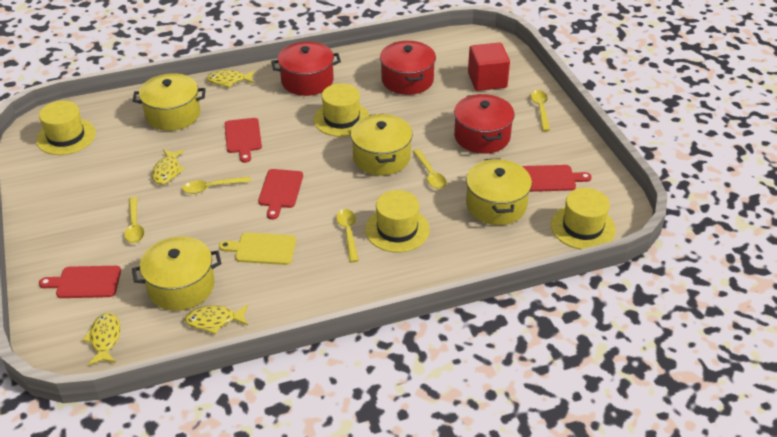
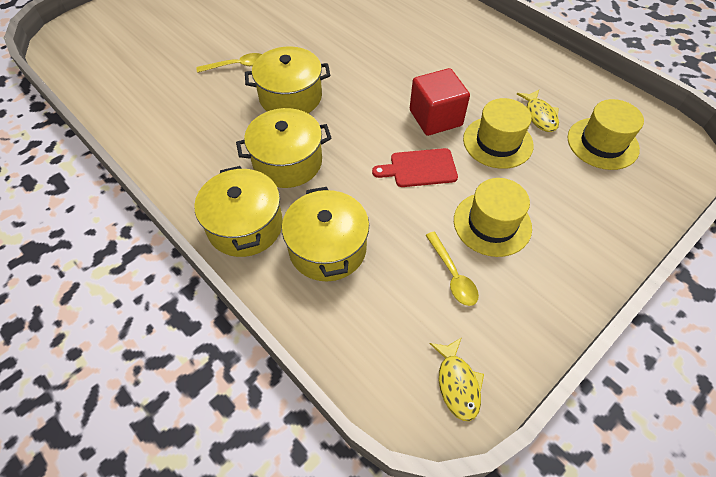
red cutting board: 4 -> 1
red pot: 3 -> 0
yellow cutting board: 1 -> 0
yellow fish: 4 -> 2
yellow hat: 4 -> 3
yellow spoon: 5 -> 2

